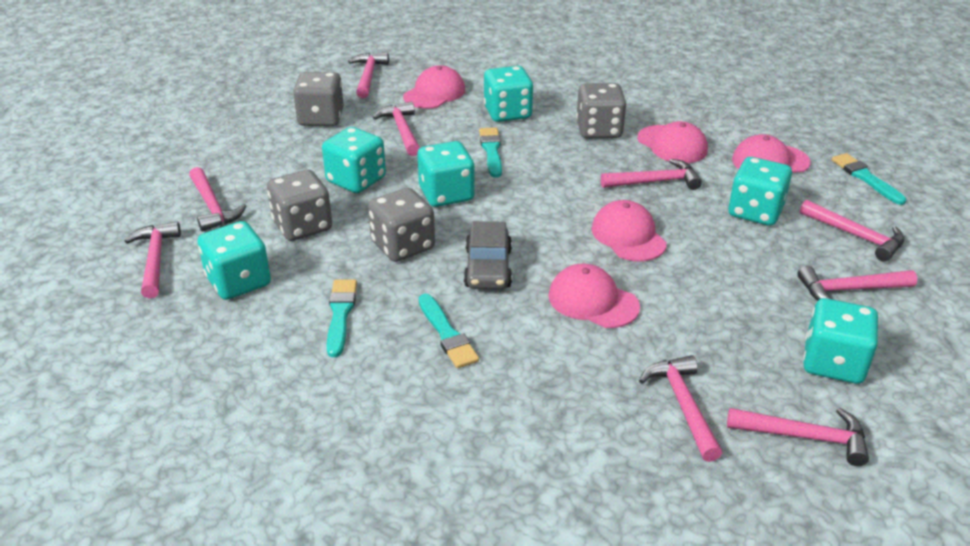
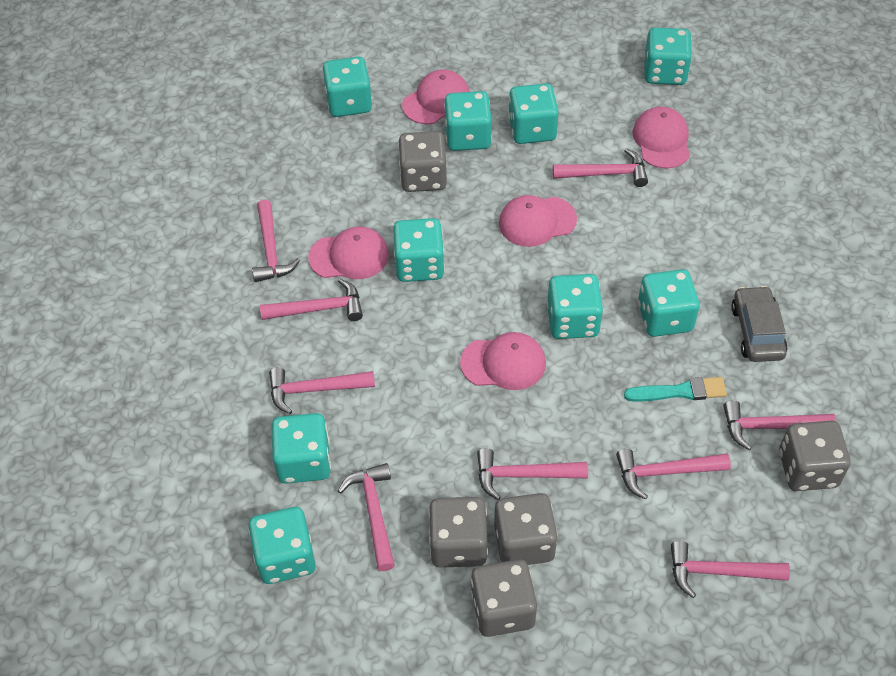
grey dice: 4 -> 5
turquoise brush: 4 -> 1
turquoise dice: 6 -> 9

